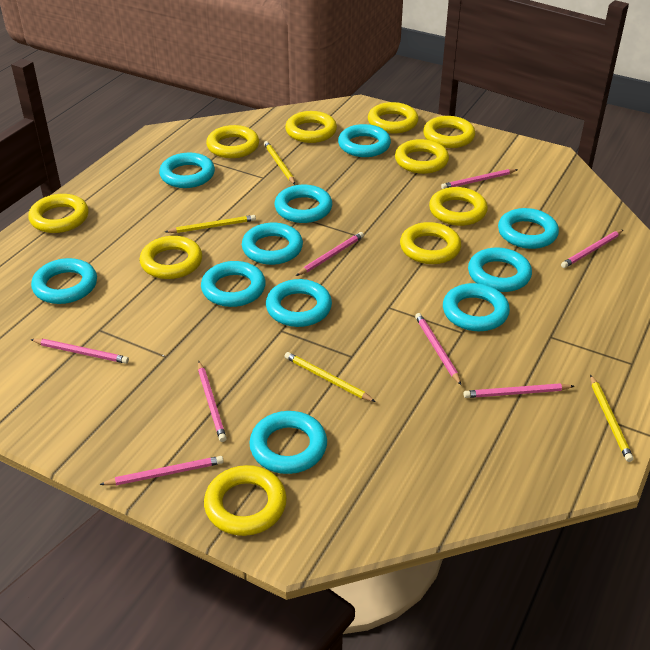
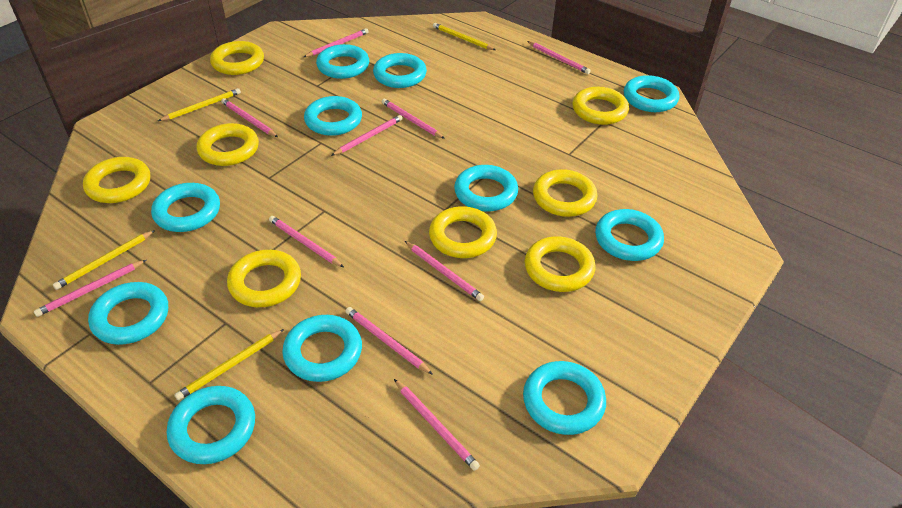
pink pencil: 8 -> 10
yellow ring: 10 -> 8

